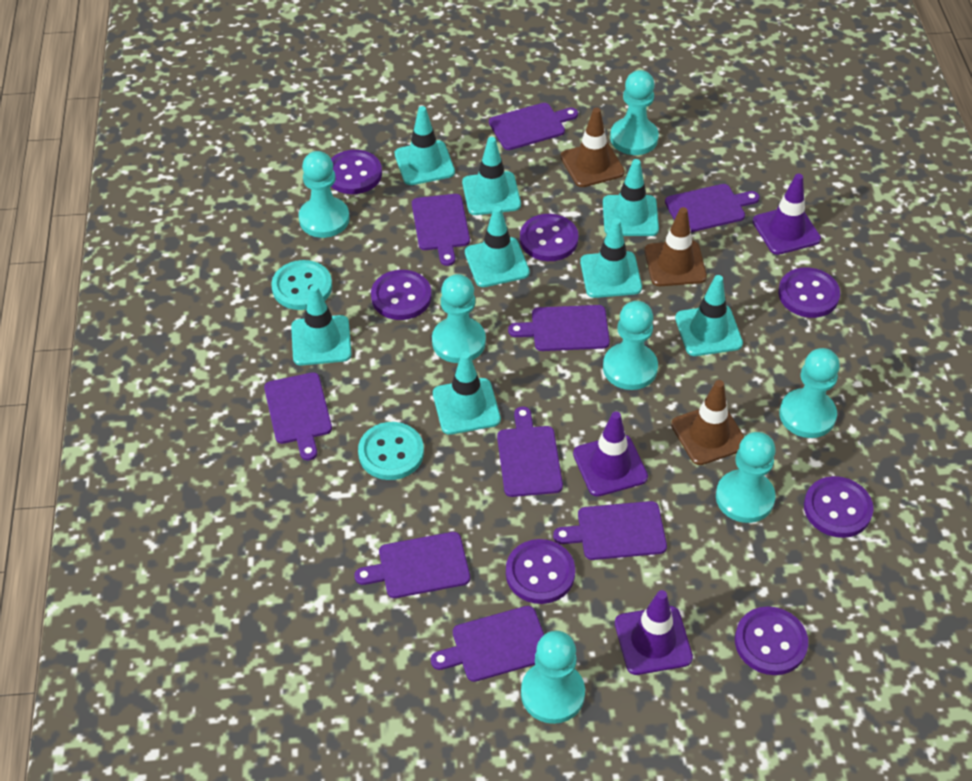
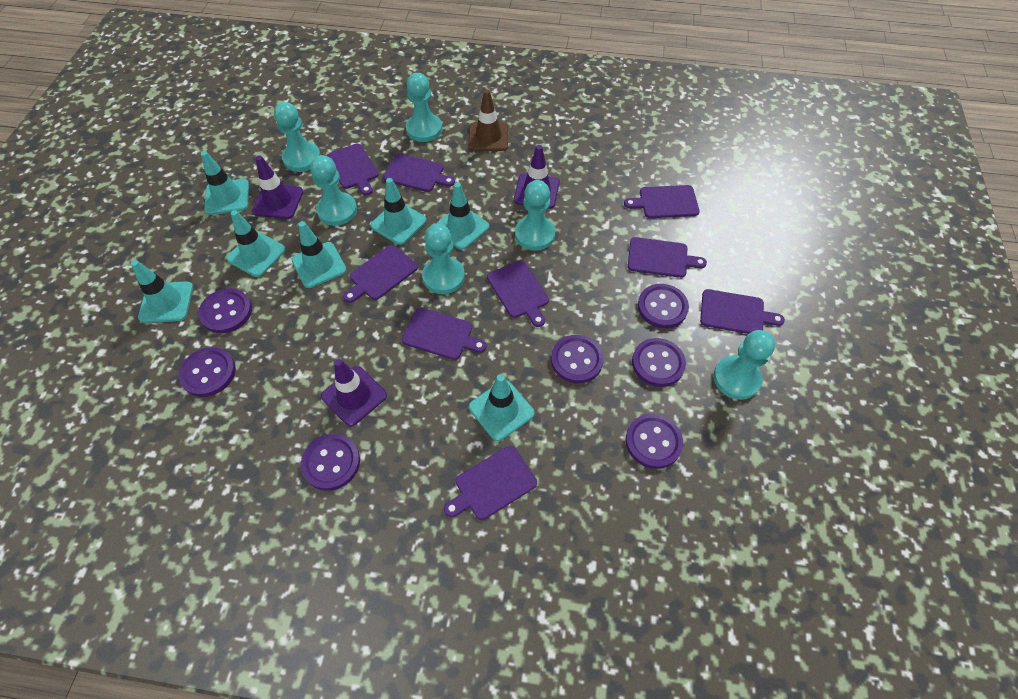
brown traffic cone: 3 -> 1
turquoise button: 2 -> 0
turquoise pawn: 7 -> 6
turquoise traffic cone: 8 -> 7

